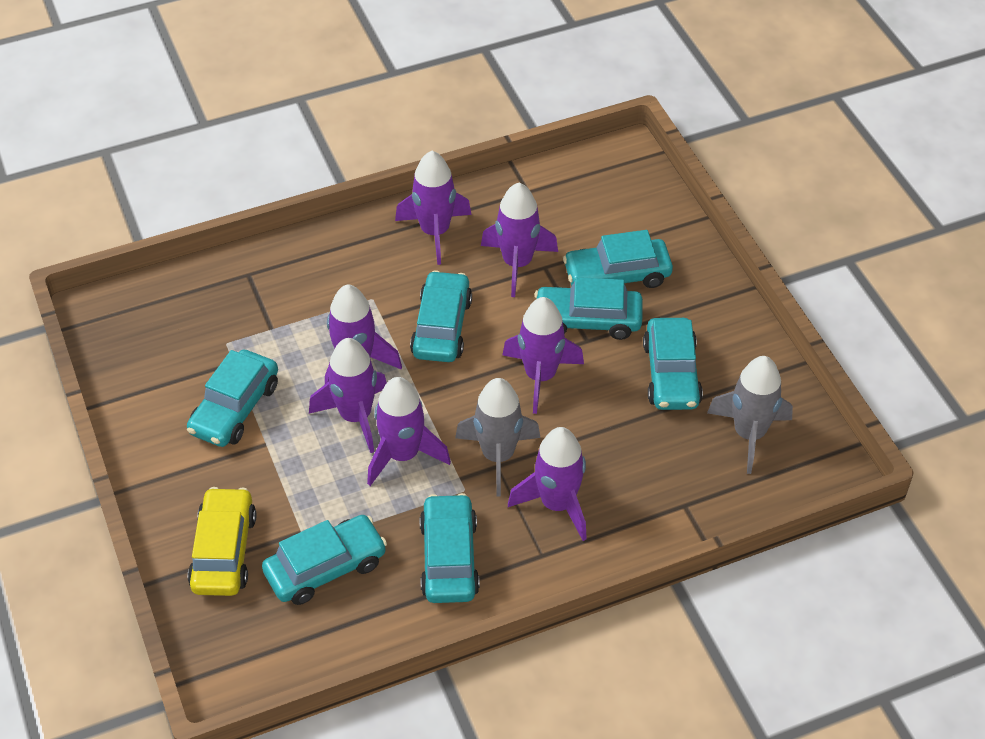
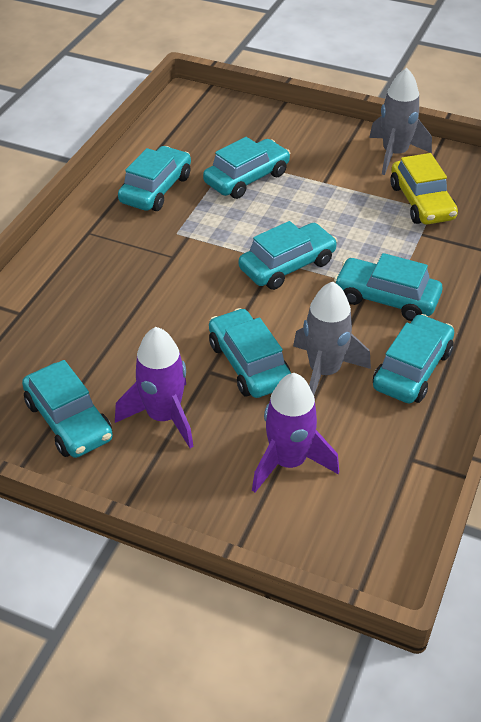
purple rocket: 7 -> 2

